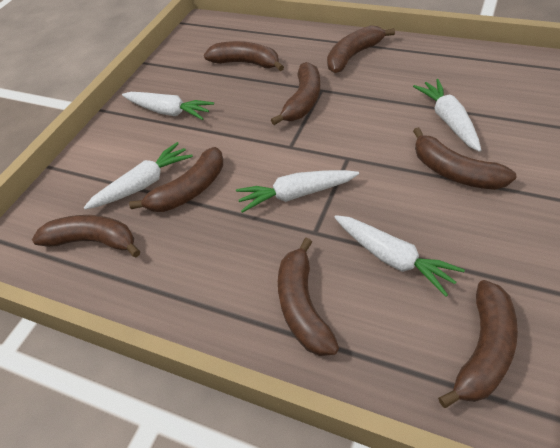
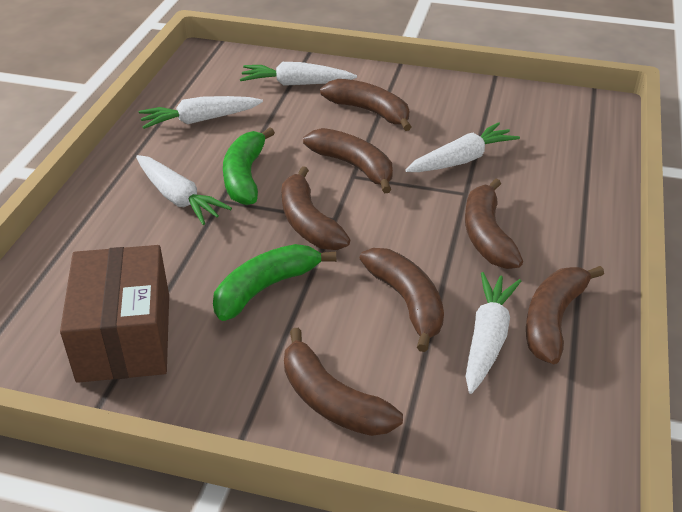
brown banana: 8 -> 7
brown box: 0 -> 1
green banana: 0 -> 2

